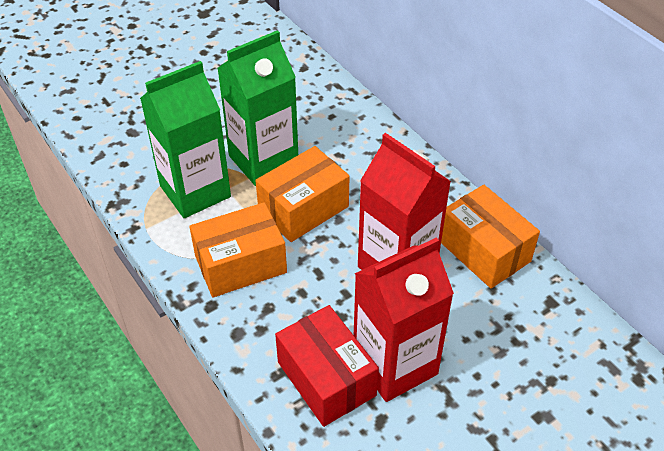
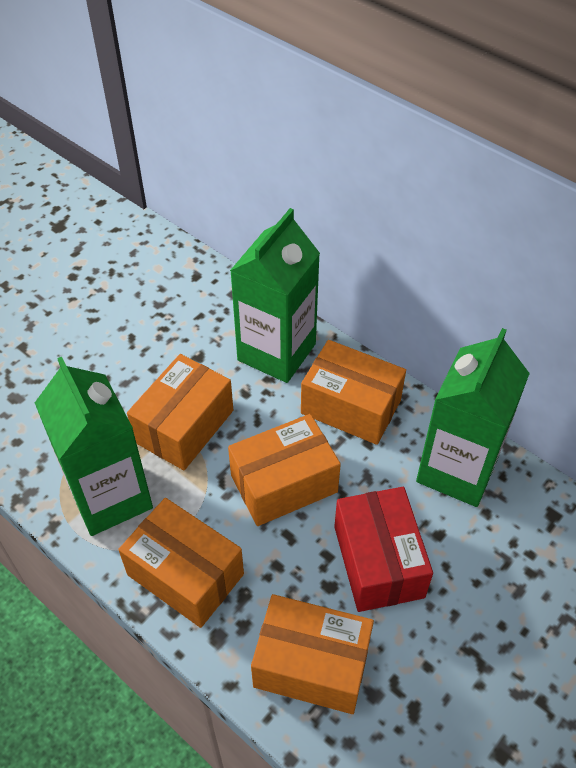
green carton: 2 -> 3
orange box: 3 -> 5
red carton: 2 -> 0

